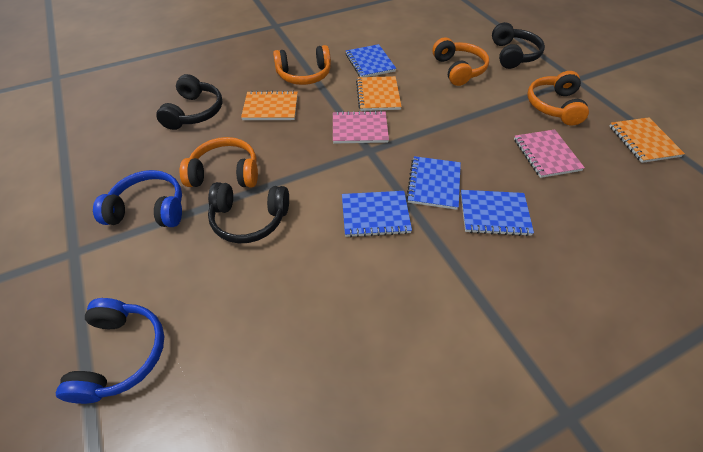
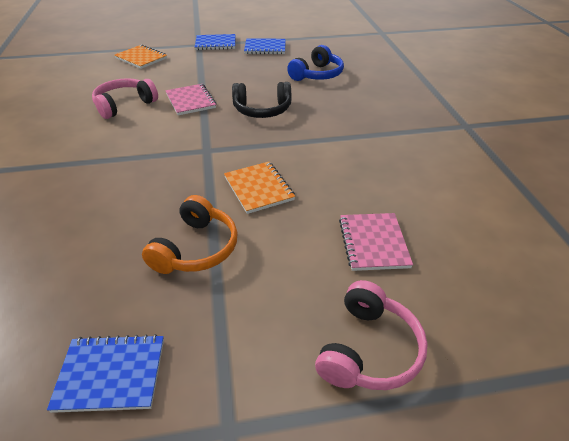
black headphones: 3 -> 1
blue headphones: 2 -> 1
blue notebook: 4 -> 3
orange headphones: 4 -> 1
orange notebook: 3 -> 2
pink headphones: 0 -> 2

